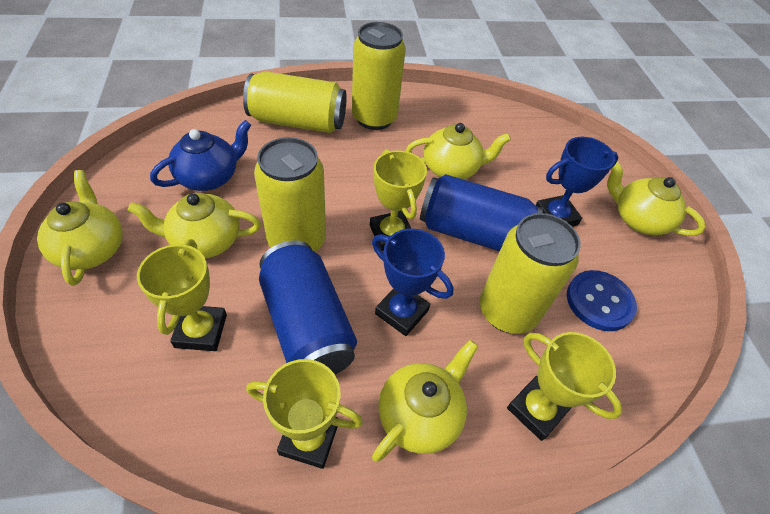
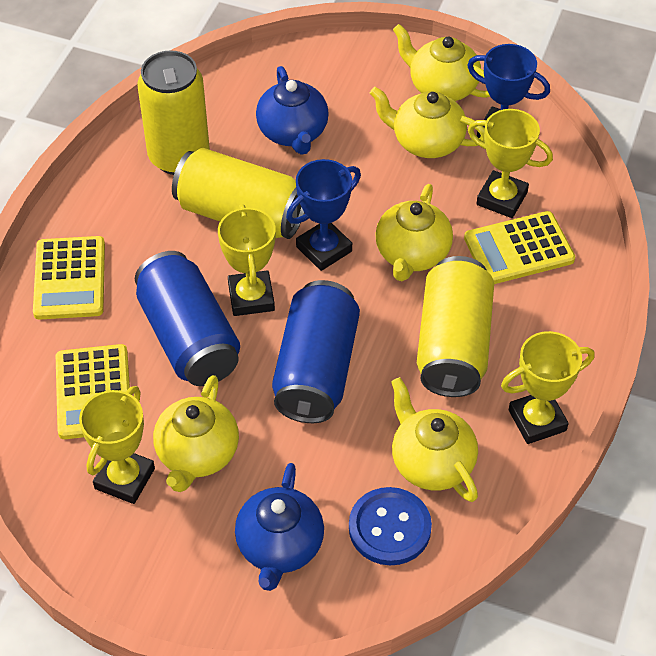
blue teapot: 1 -> 2
yellow calculator: 0 -> 3
yellow can: 4 -> 3

